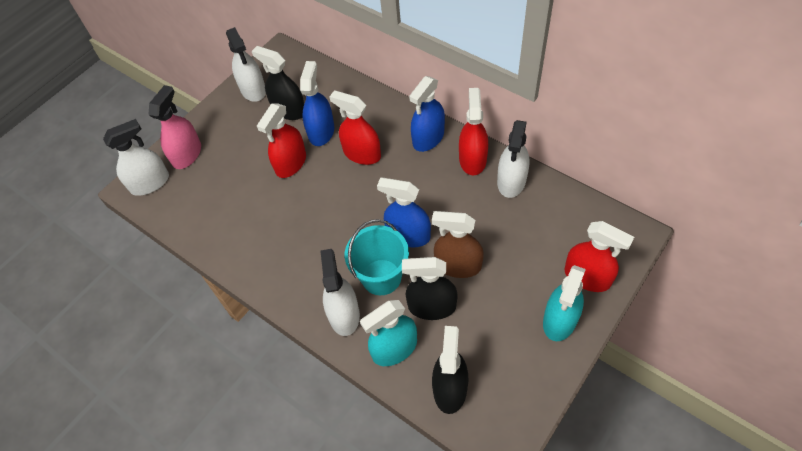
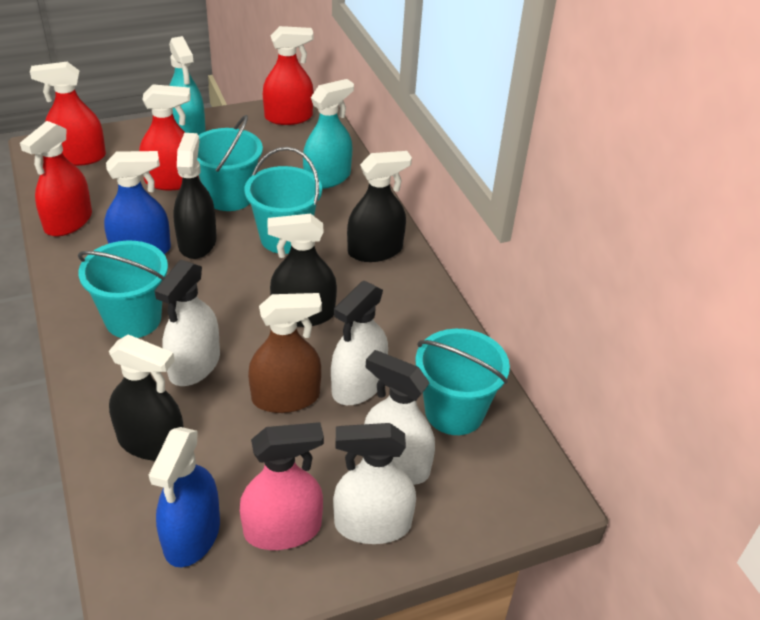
black spray bottle: 3 -> 4
blue spray bottle: 3 -> 2
turquoise bucket: 1 -> 4

